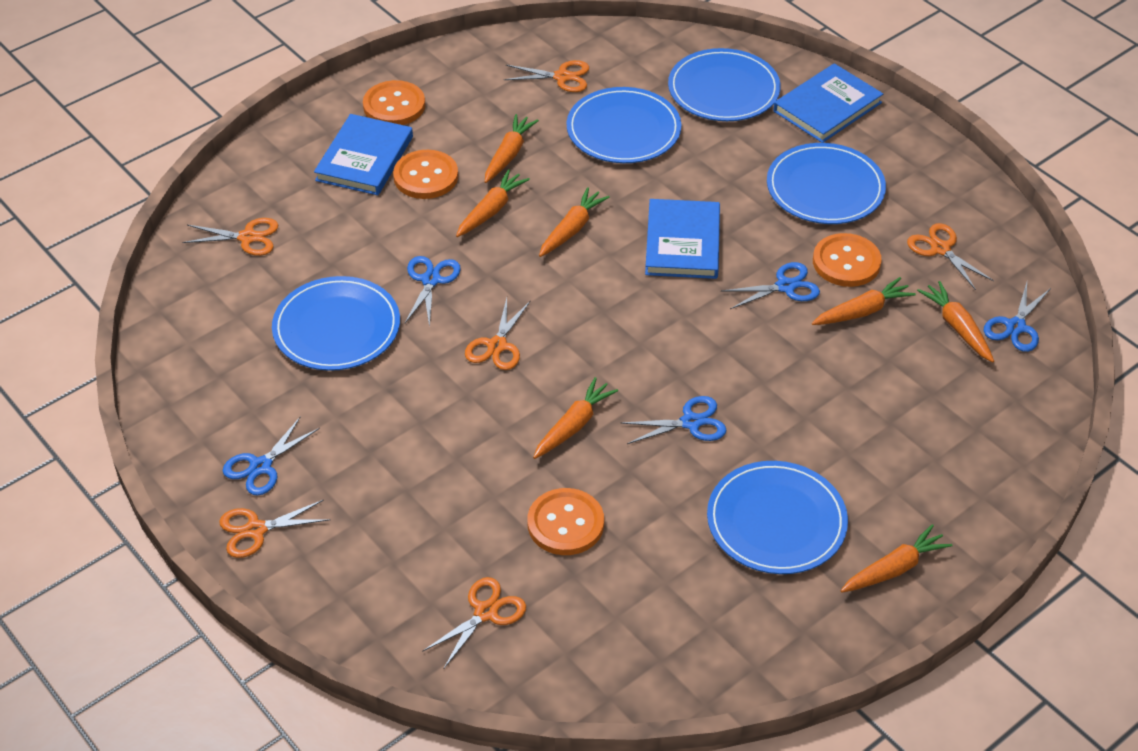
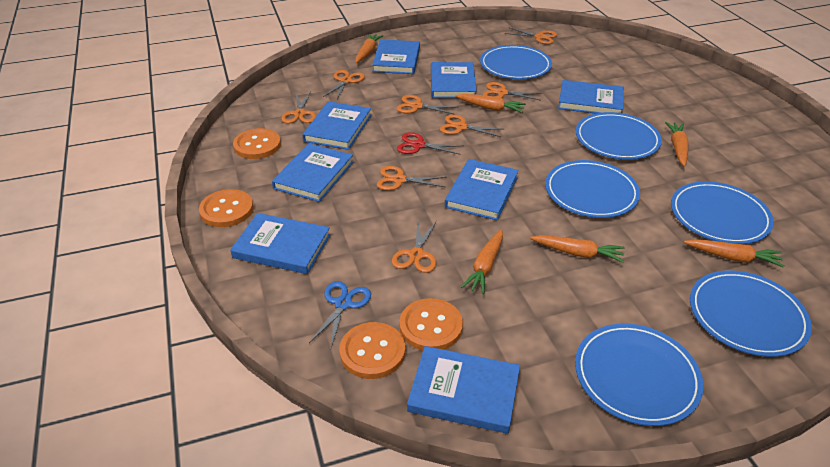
blue book: 3 -> 8
blue plate: 5 -> 6
blue scissors: 5 -> 1
orange carrot: 7 -> 6
orange scissors: 6 -> 8
red scissors: 0 -> 1

